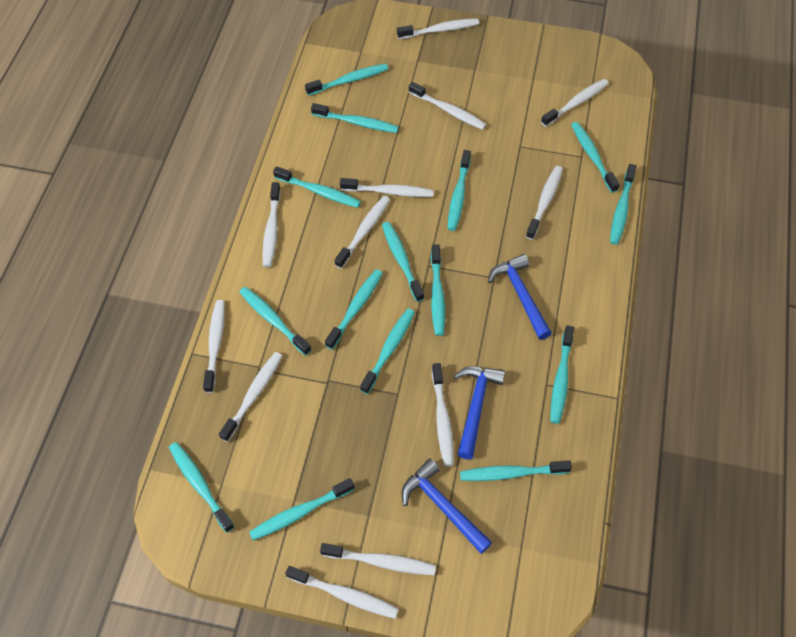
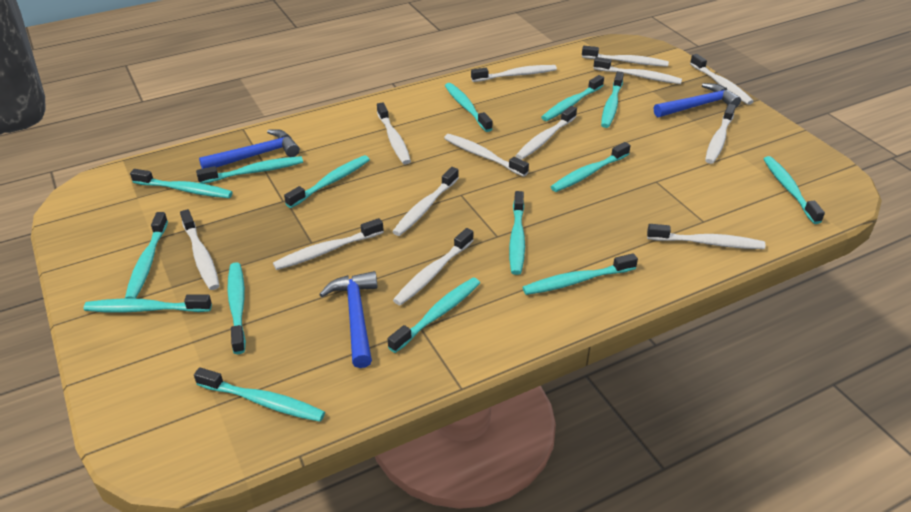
white toothbrush: 12 -> 13

